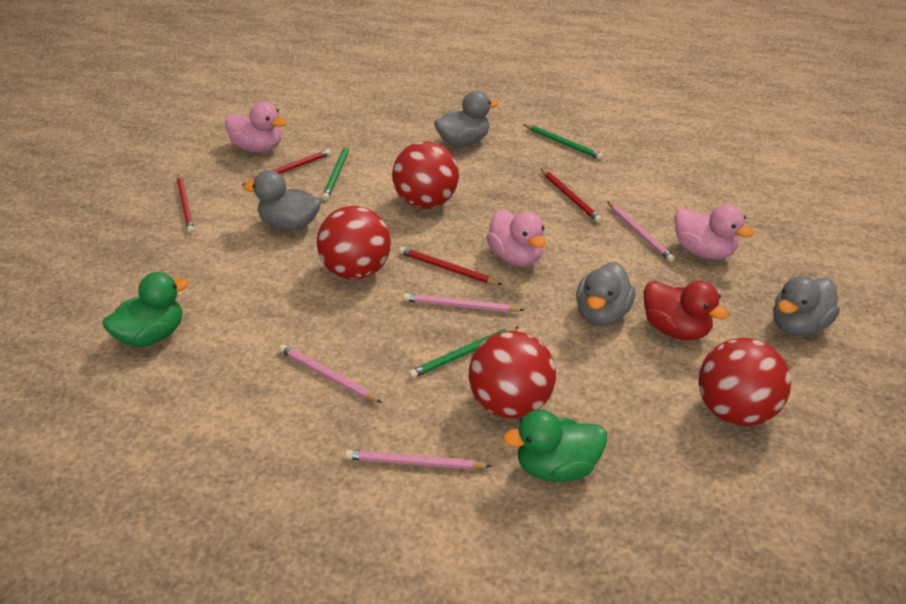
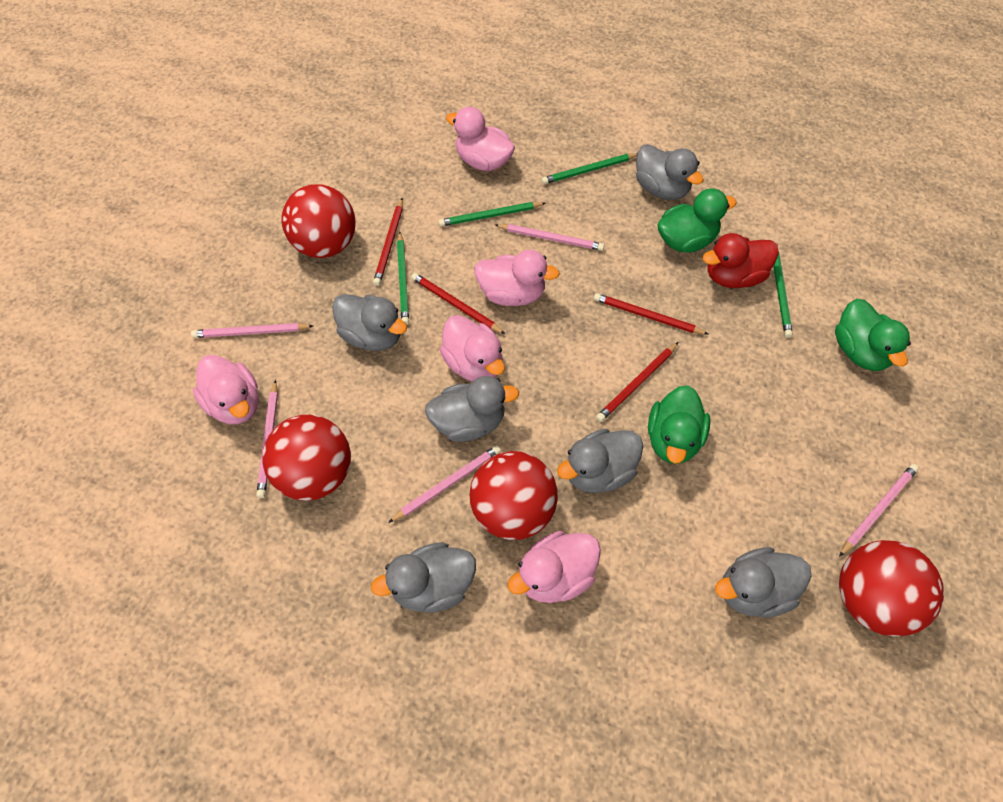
green duck: 2 -> 3
green pencil: 3 -> 4
grey duck: 4 -> 6
pink duck: 3 -> 5
pink pencil: 4 -> 5

